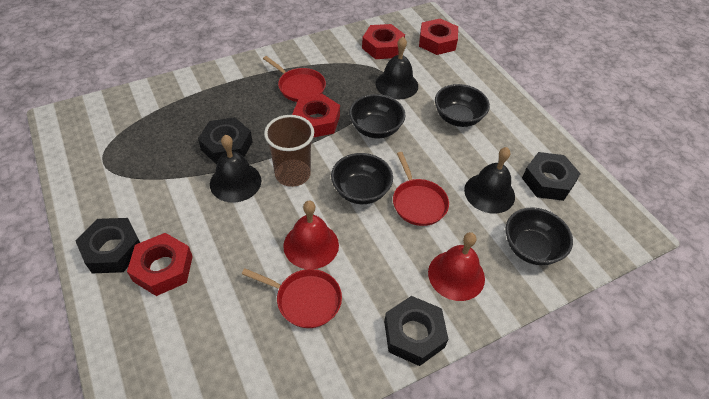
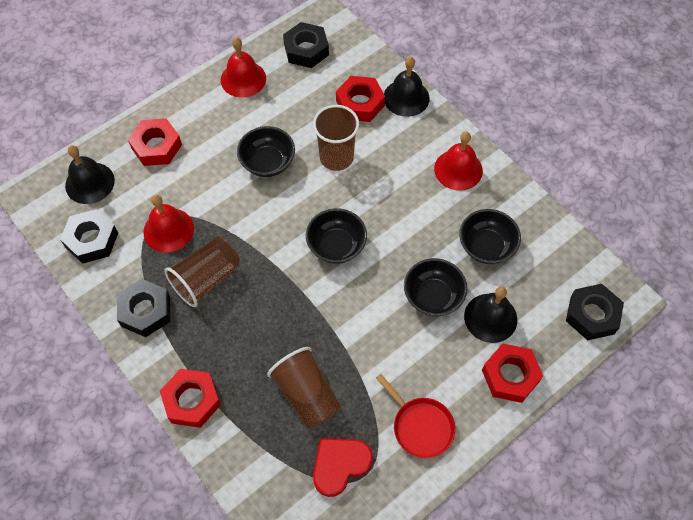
brown cup: 1 -> 3
red bell: 2 -> 3
red heart: 0 -> 1
red pan: 3 -> 1

